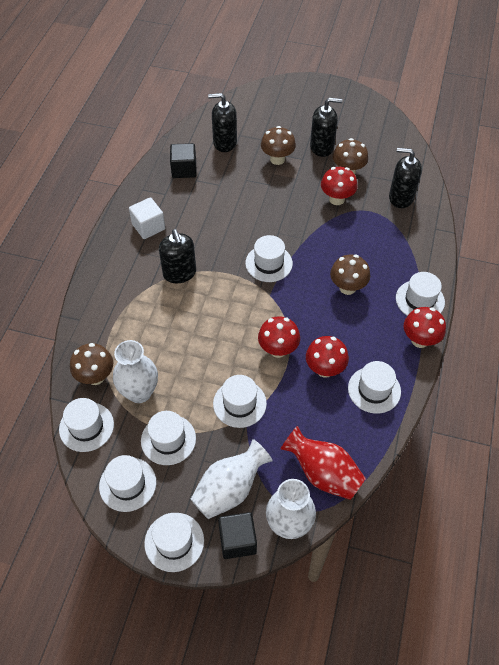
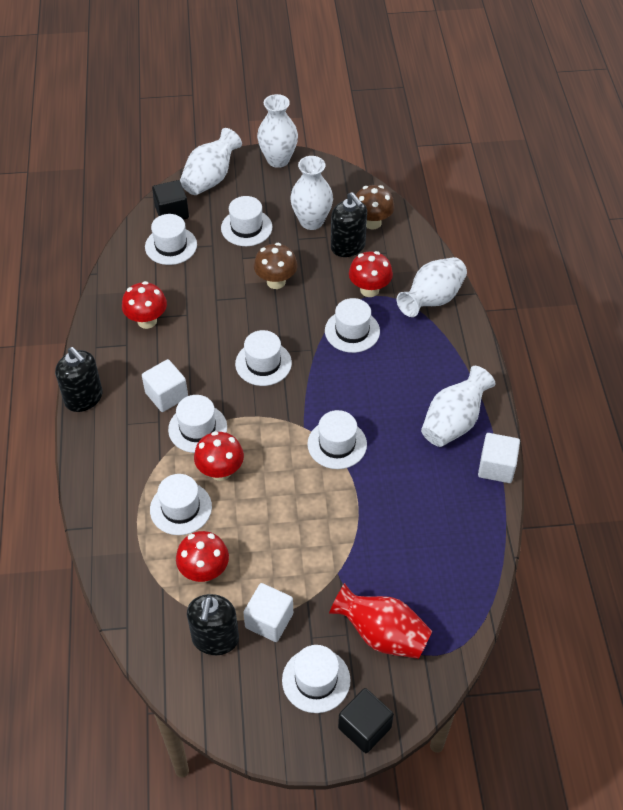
black soap dispenser: 4 -> 3
brown mushroom: 4 -> 2
white cube: 1 -> 3
white vase: 3 -> 5

